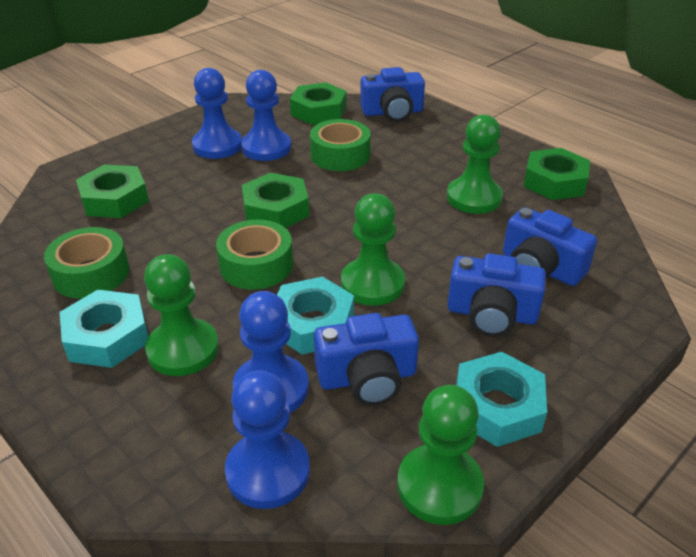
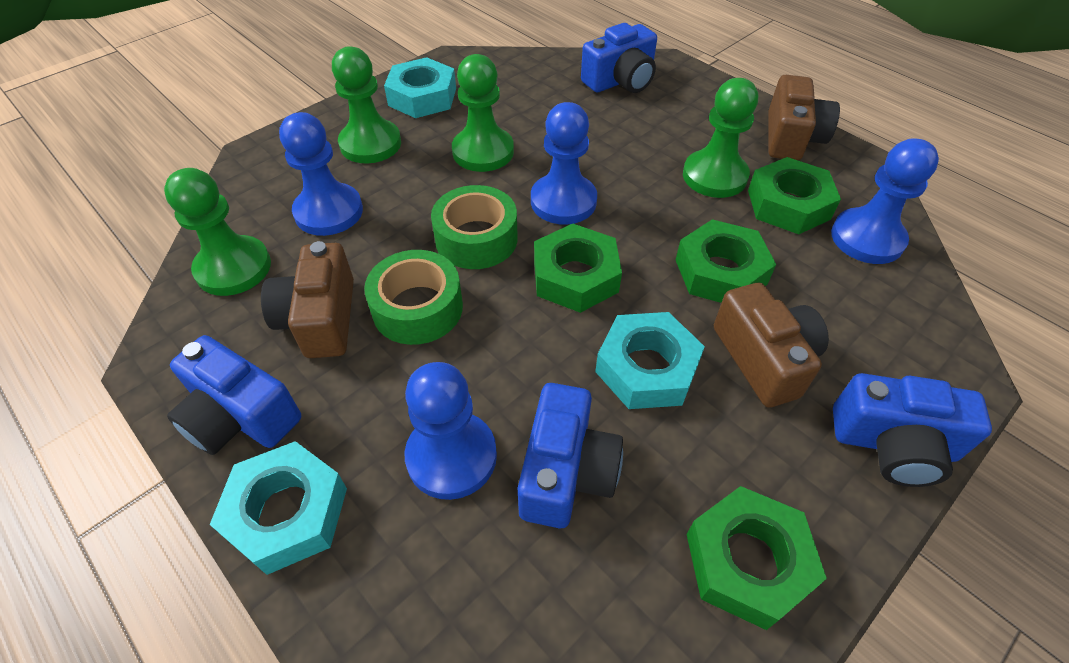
brown camera: 0 -> 3
green tape: 3 -> 2

